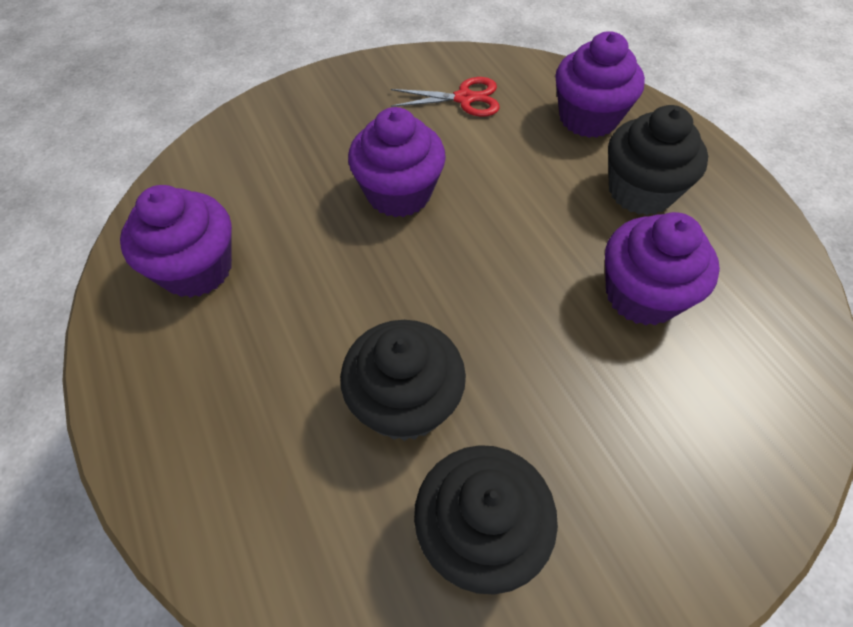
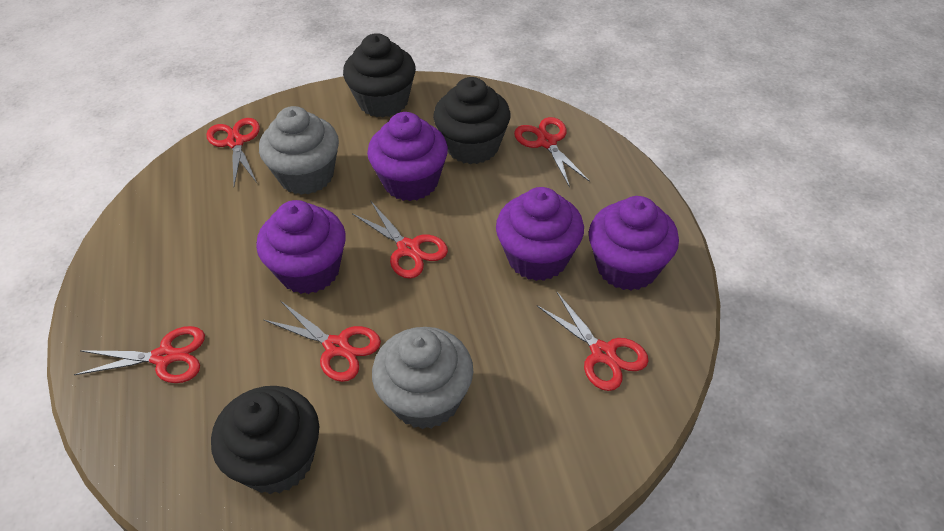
grey cupcake: 0 -> 2
red scissors: 1 -> 6

